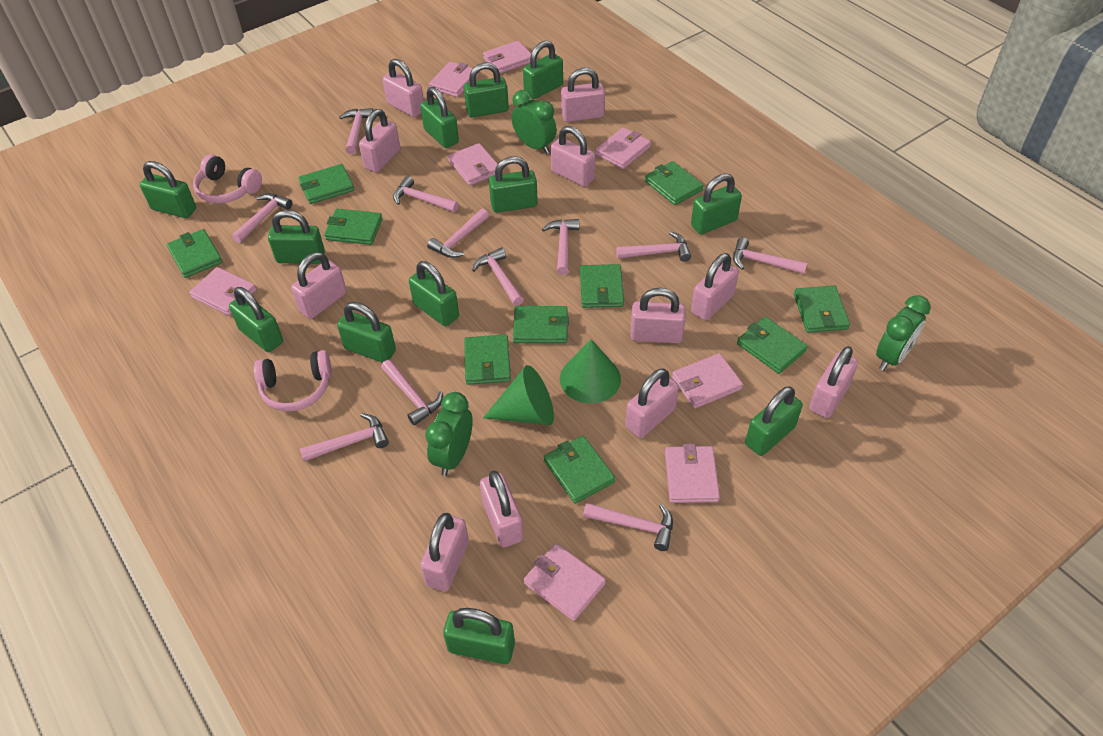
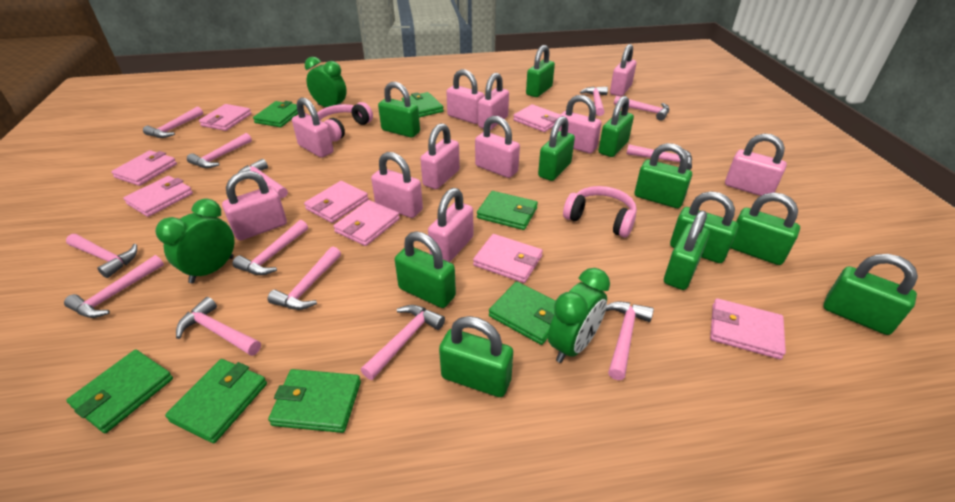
green cone: 2 -> 0
green padlock: 12 -> 11
green wallet: 10 -> 7
pink hammer: 11 -> 13

